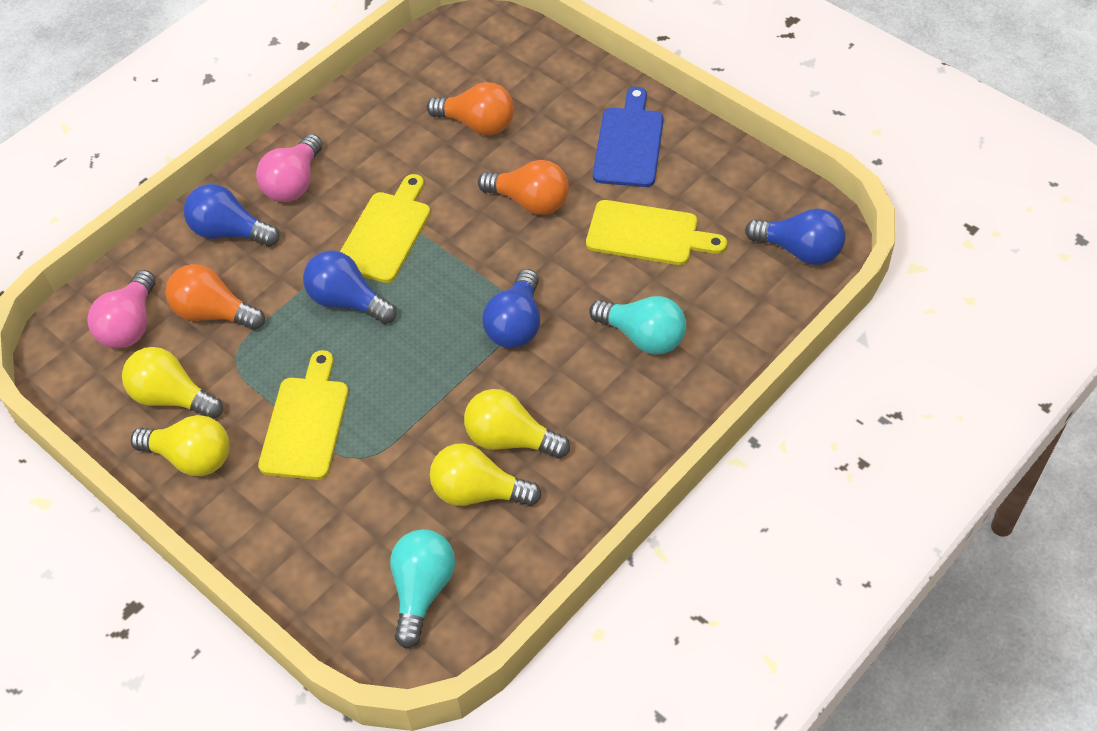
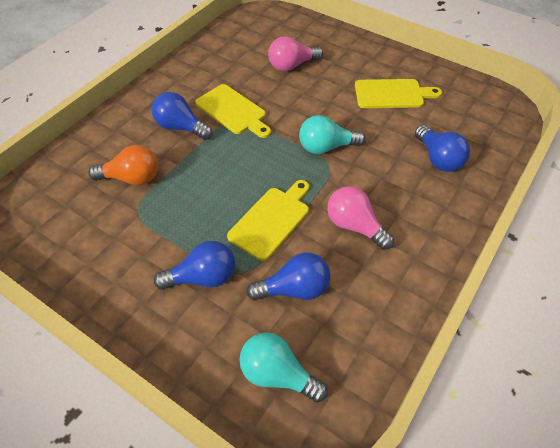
blue cutting board: 1 -> 0
orange light bulb: 3 -> 1
yellow light bulb: 4 -> 0

